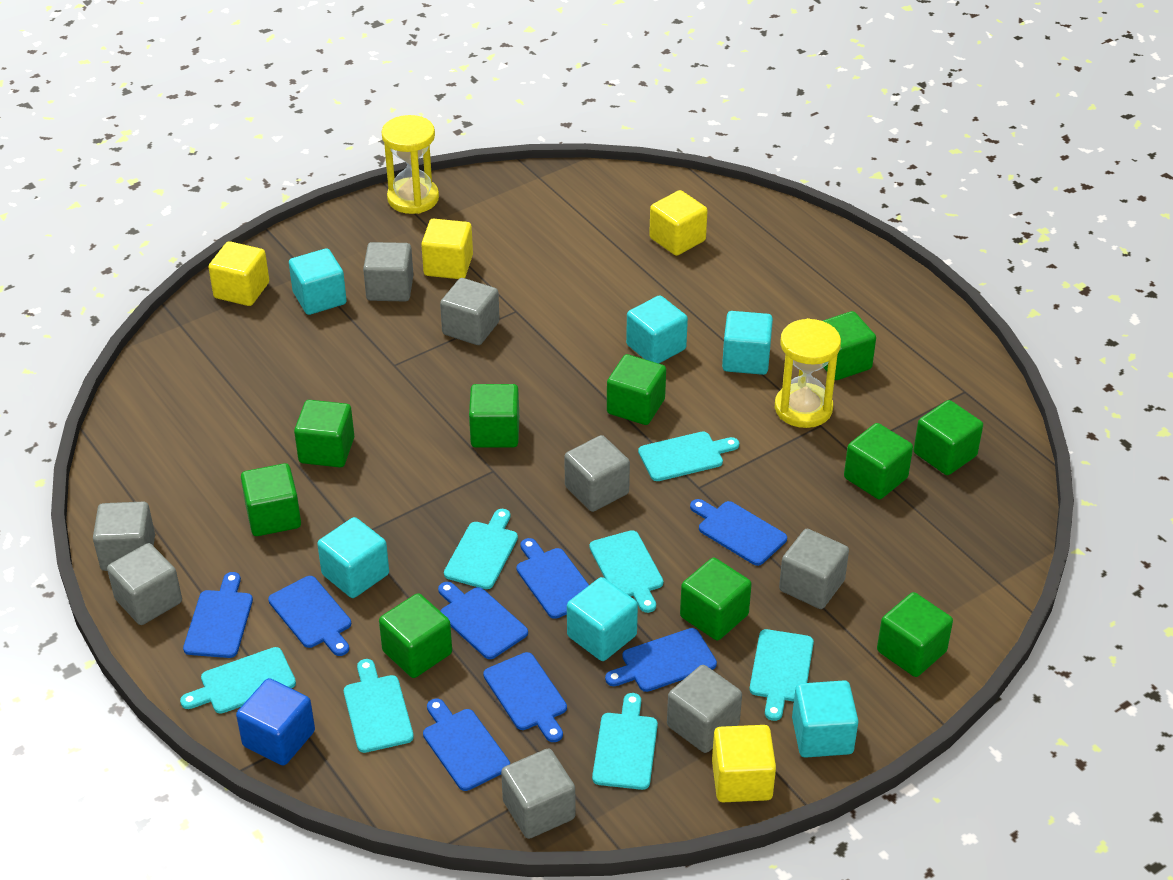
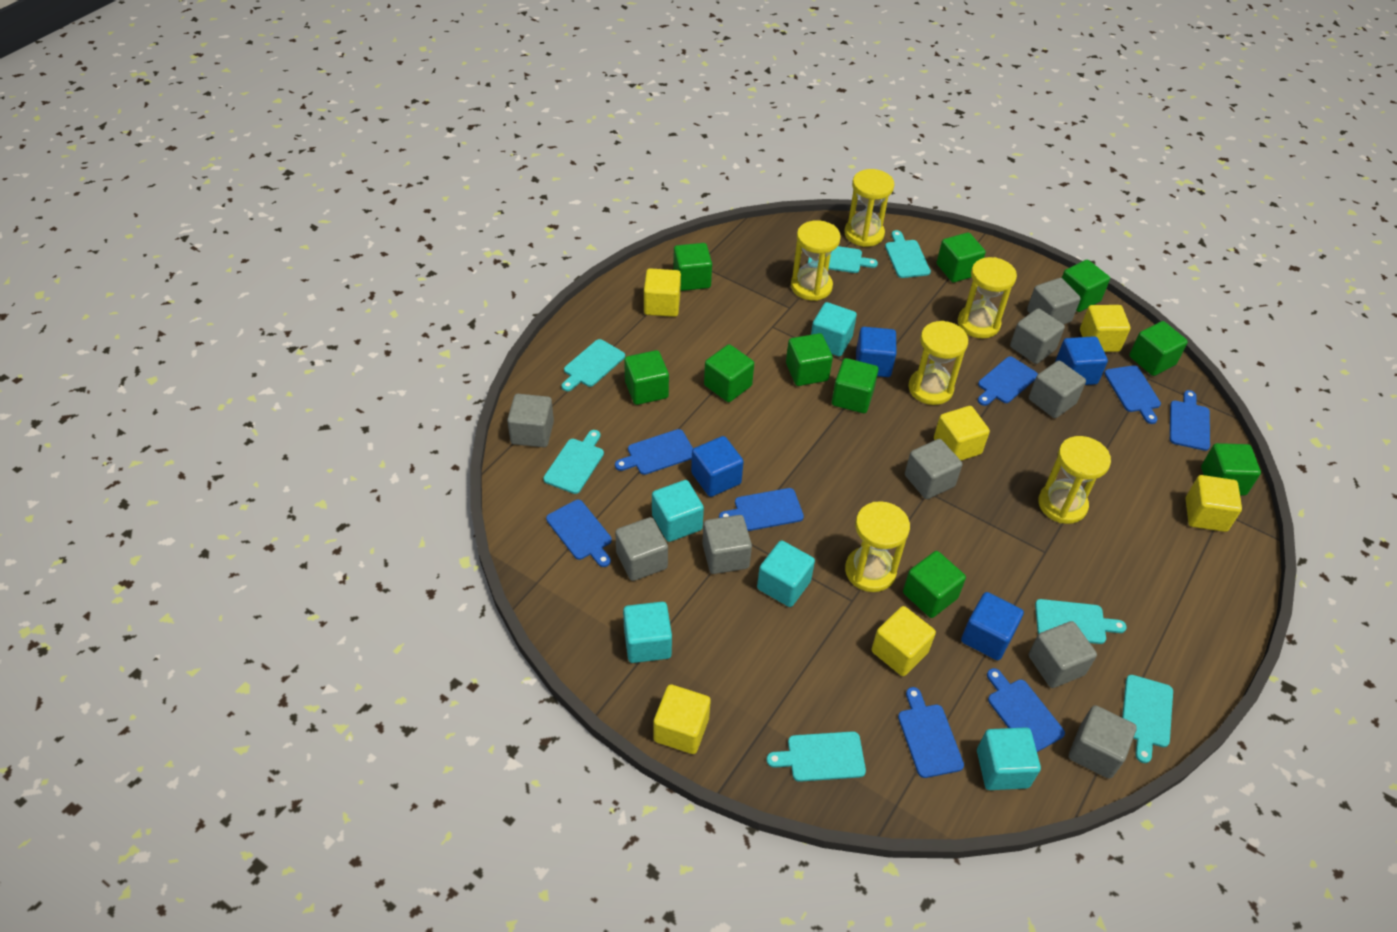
blue cube: 1 -> 4
grey cube: 8 -> 9
turquoise cube: 6 -> 5
yellow cube: 4 -> 6
yellow hourglass: 2 -> 6

